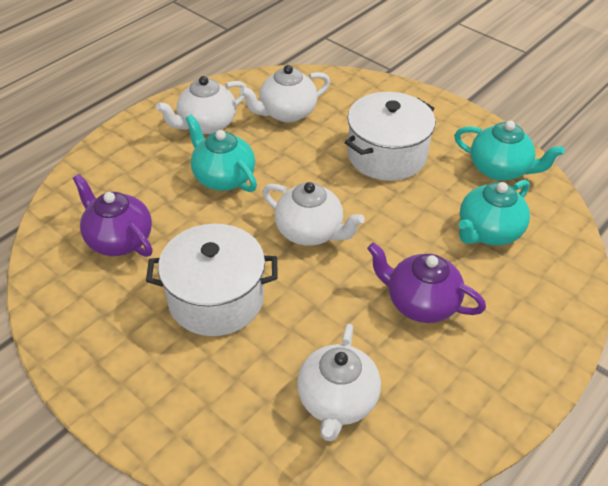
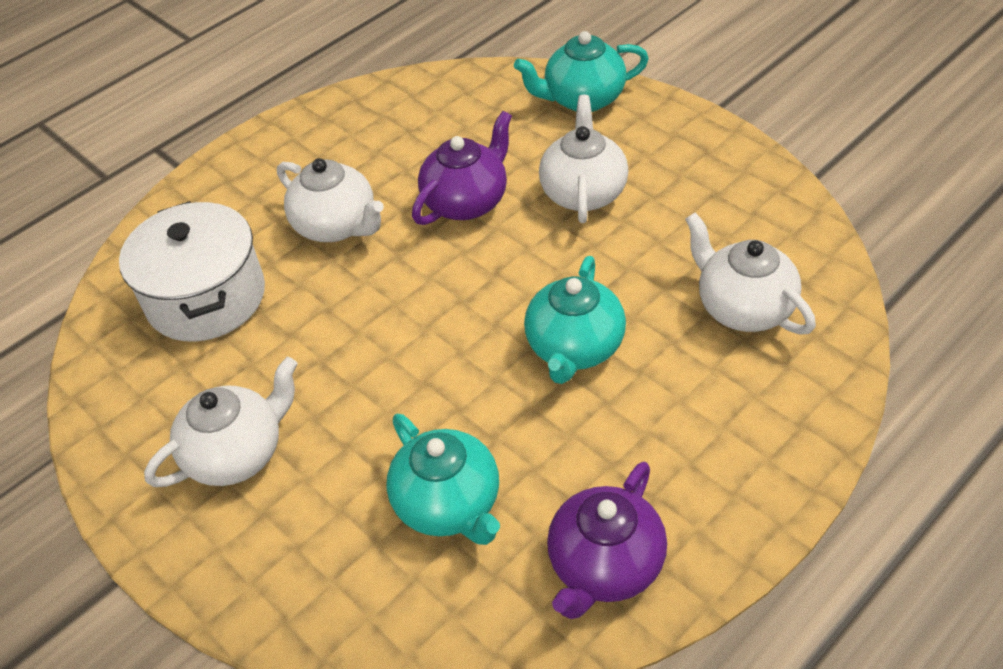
white pot: 2 -> 1

